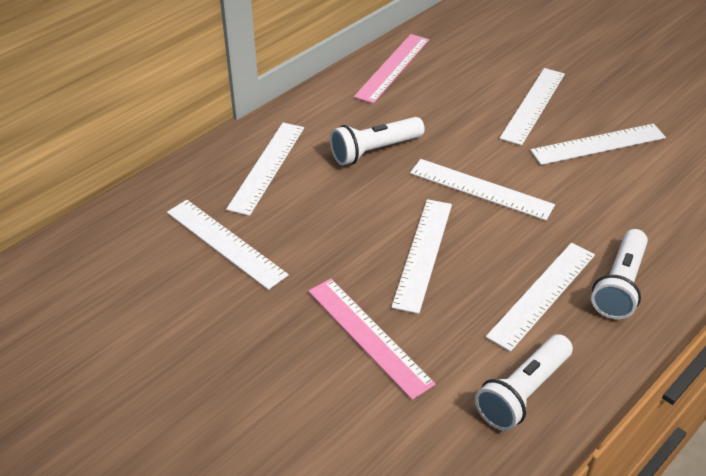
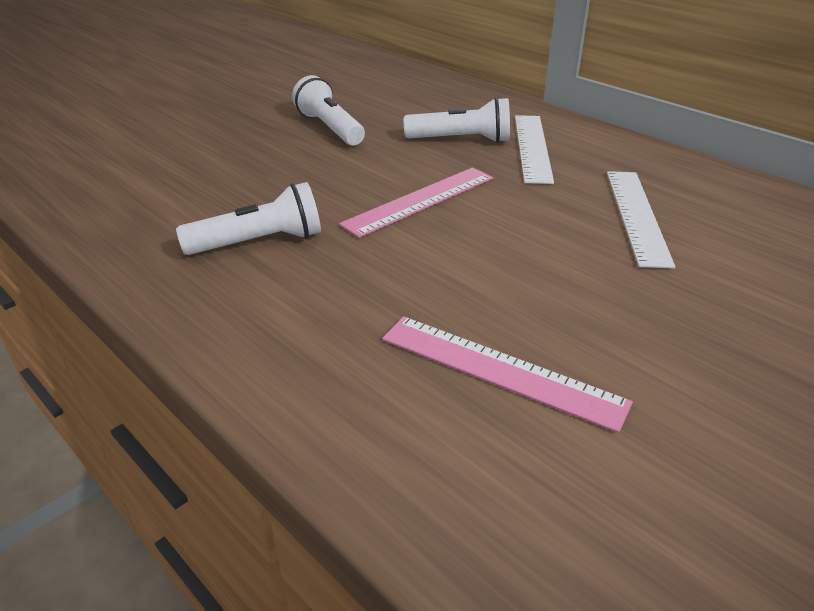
white ruler: 7 -> 2

